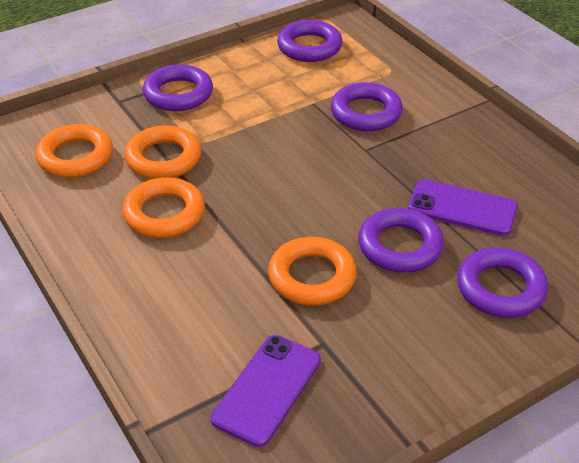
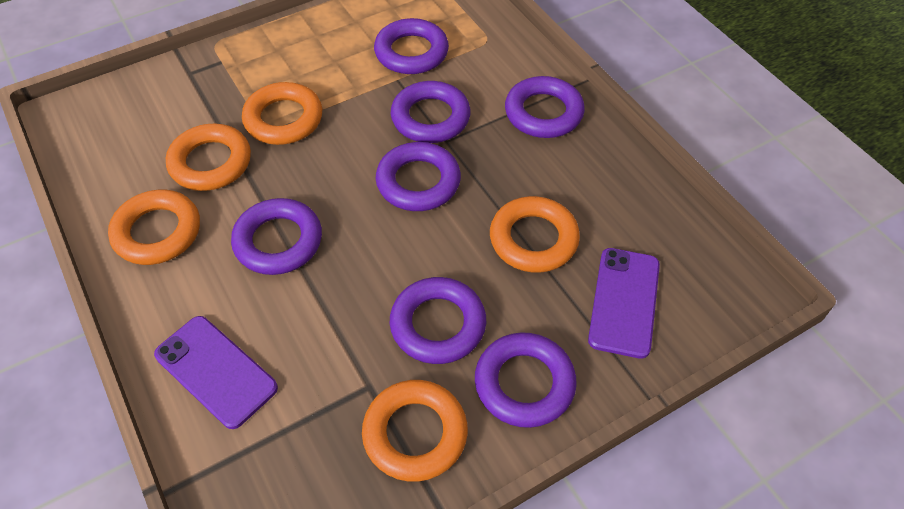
orange ring: 4 -> 5
purple ring: 5 -> 7

